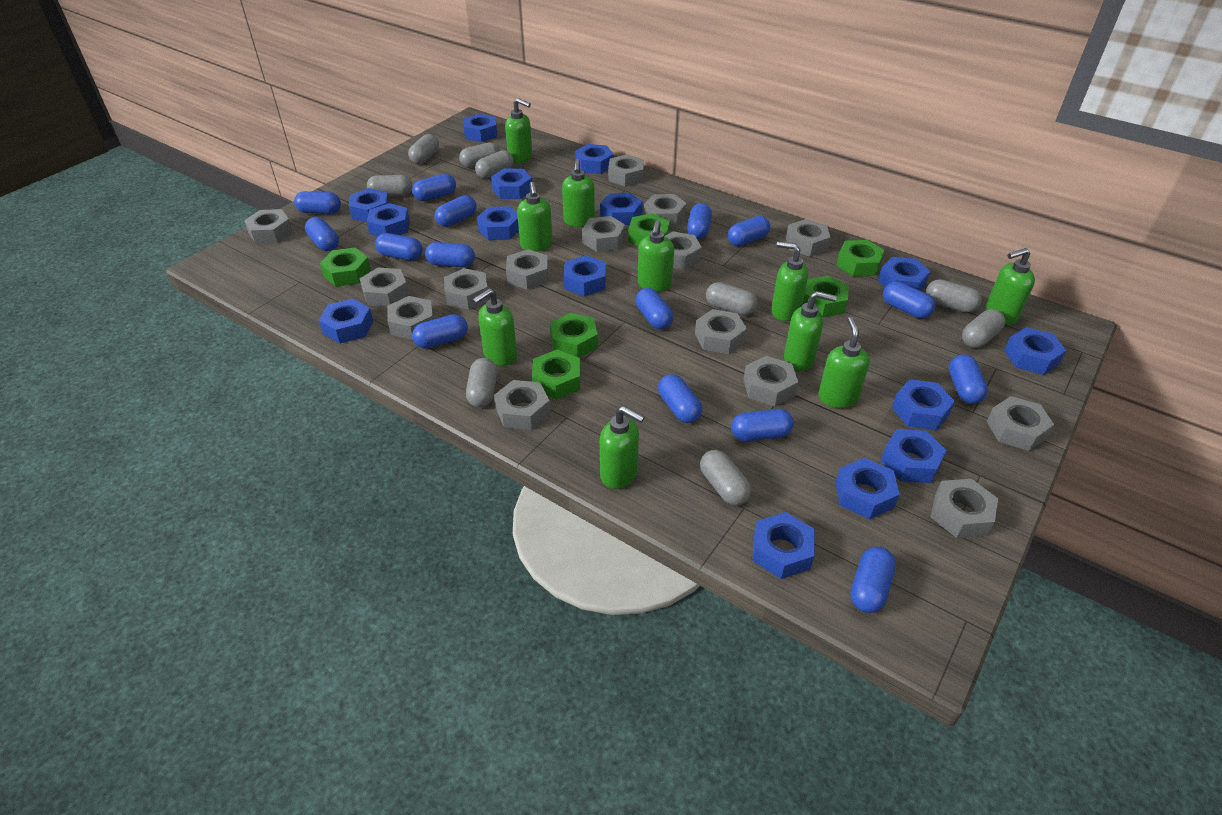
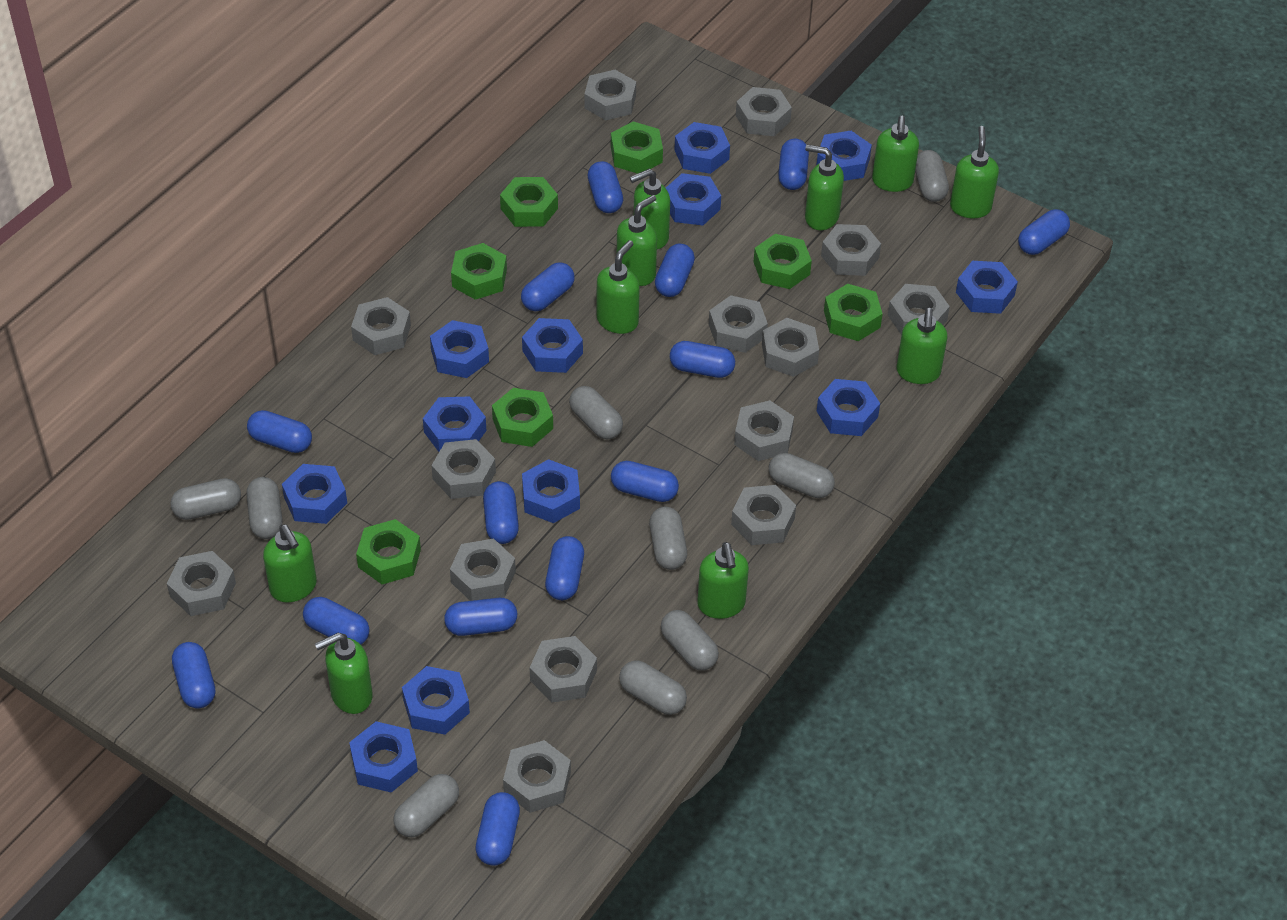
blue capsule: 15 -> 14
blue nut: 15 -> 12
green nut: 6 -> 7
grey nut: 15 -> 14

